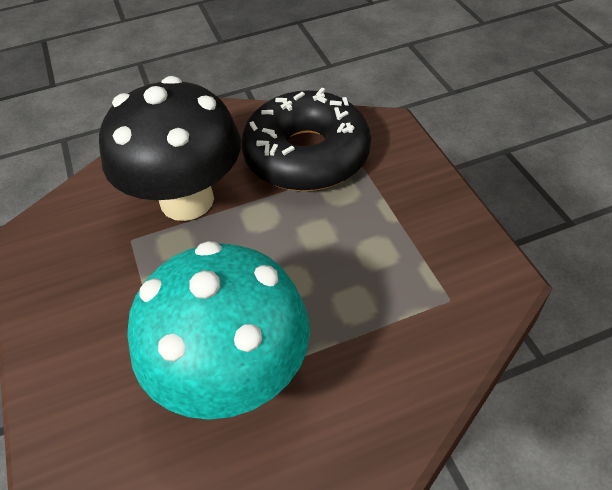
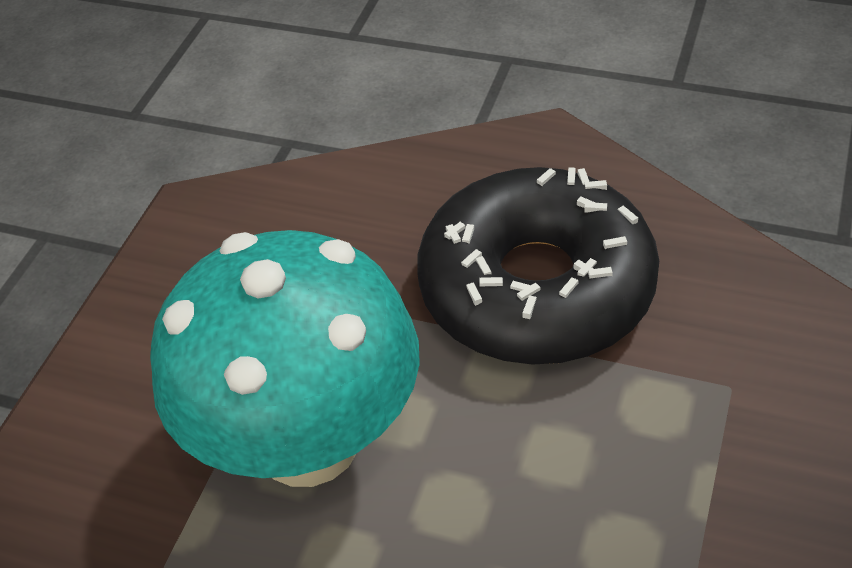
black mushroom: 1 -> 0

